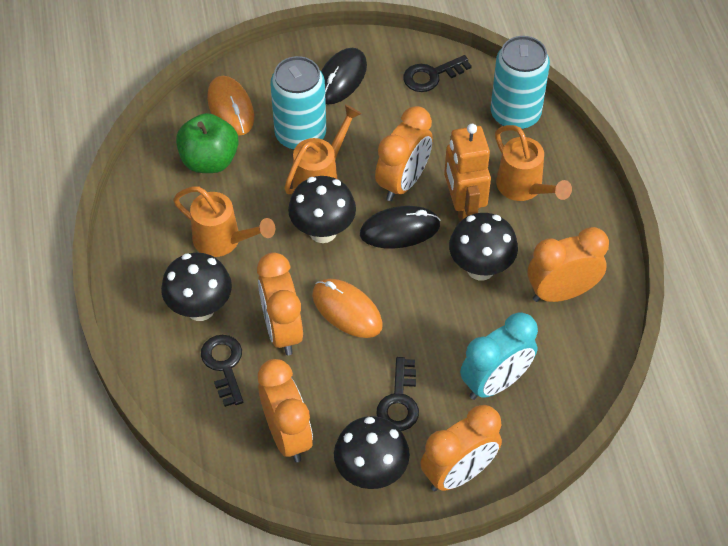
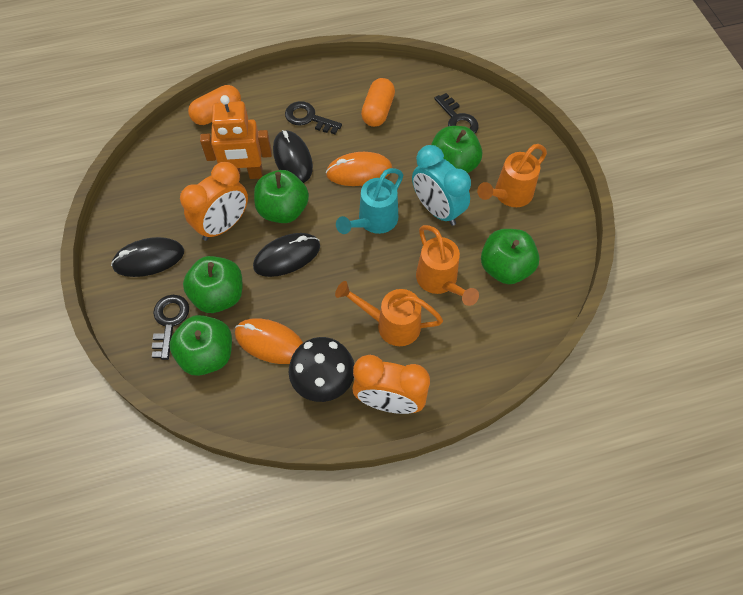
black mouse: 2 -> 3
black mushroom: 4 -> 1
green apple: 1 -> 5
orange capsule: 0 -> 2
orange clock: 5 -> 2
turquoise can: 2 -> 0
turquoise watering can: 0 -> 1

